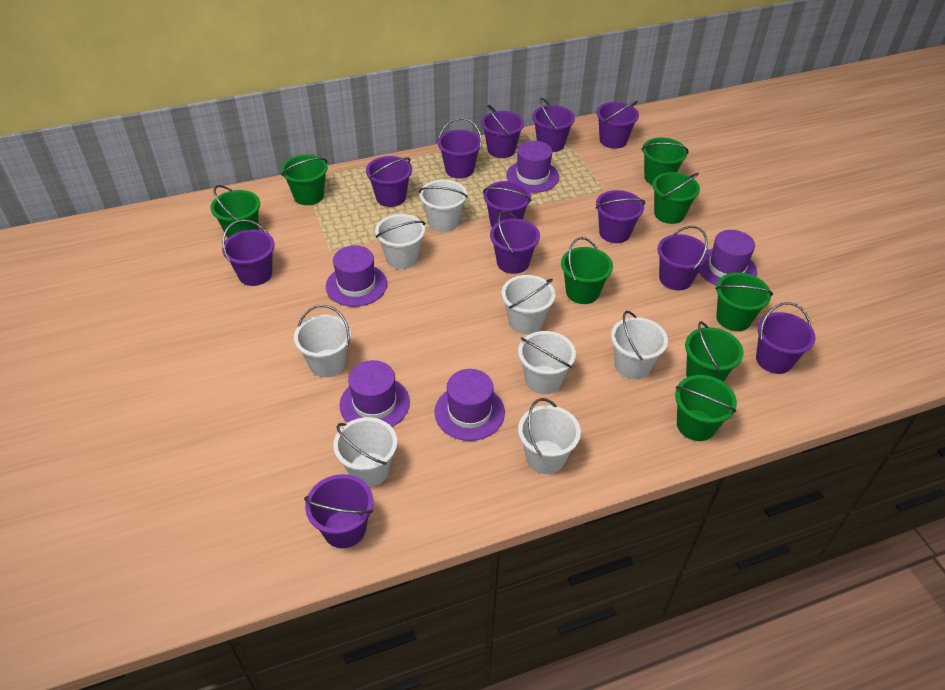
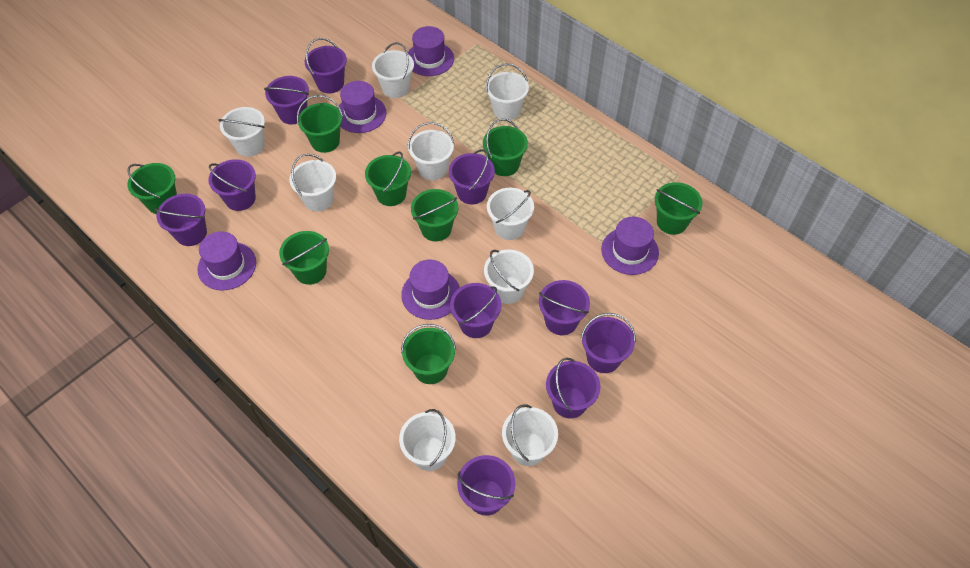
purple bucket: 12 -> 10
white bucket: 8 -> 9

